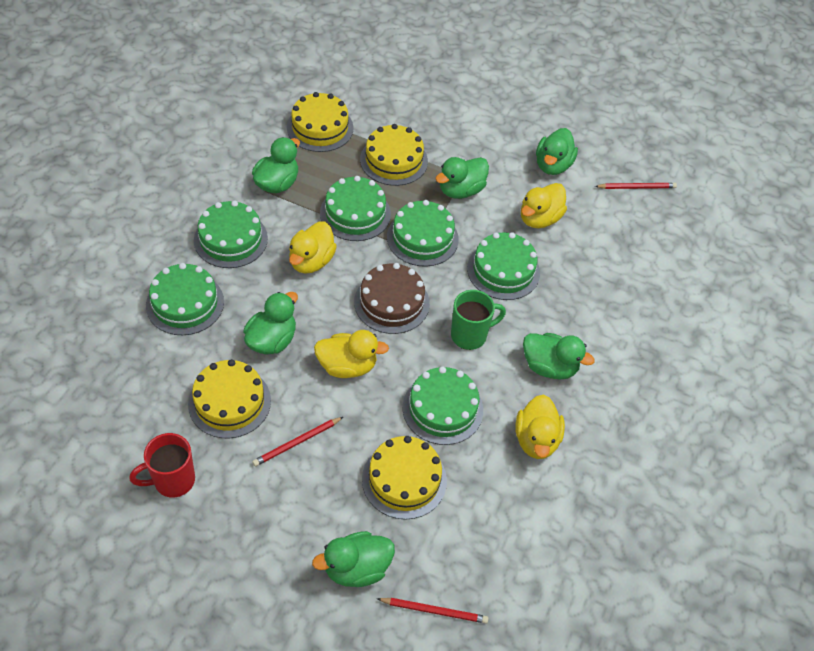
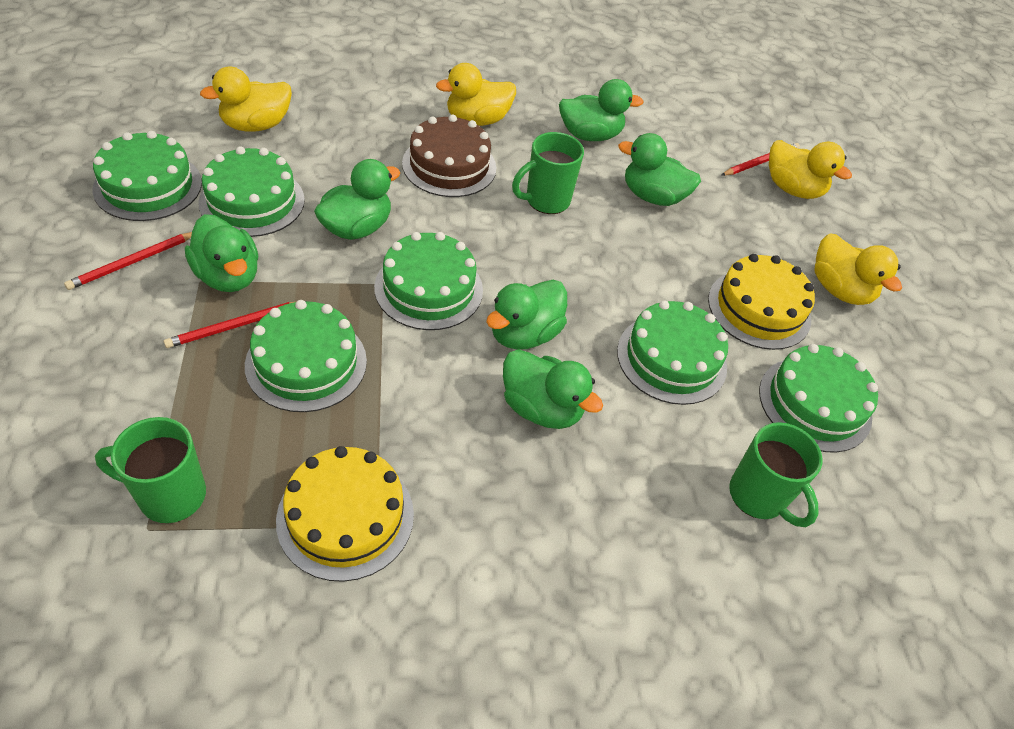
green mug: 1 -> 3
red mug: 1 -> 0
yellow cake: 4 -> 2

